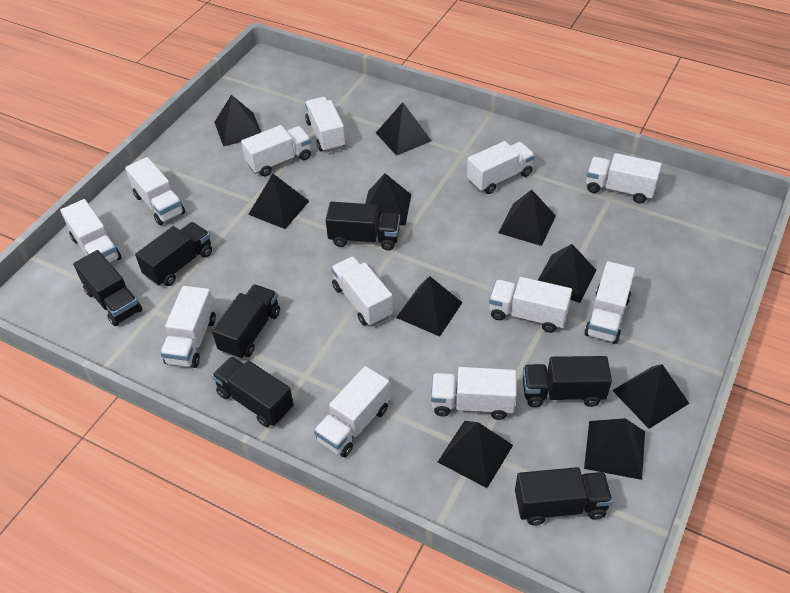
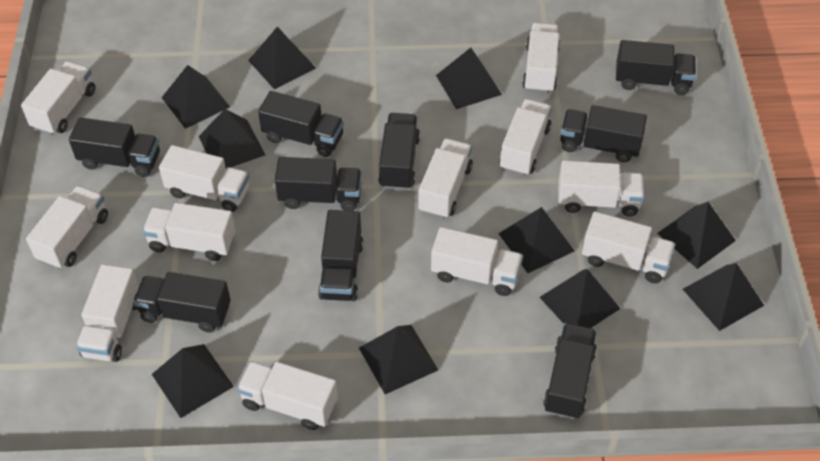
black truck: 7 -> 9

